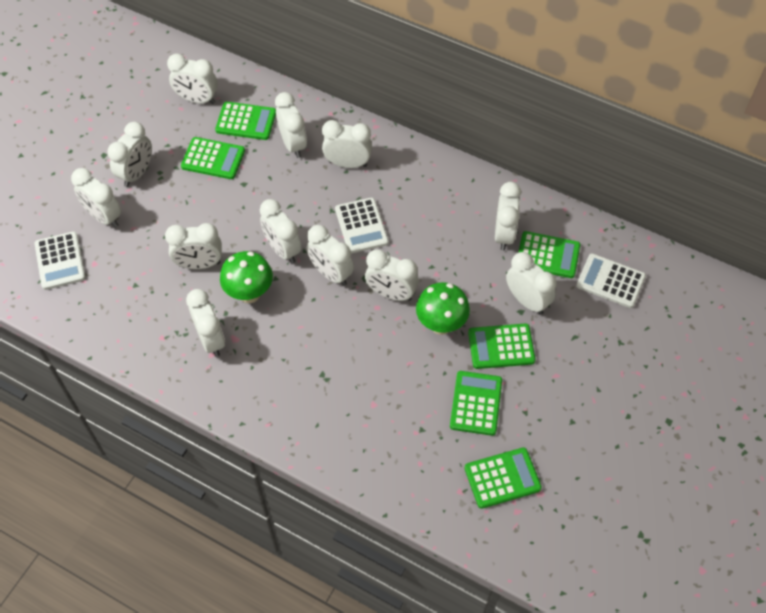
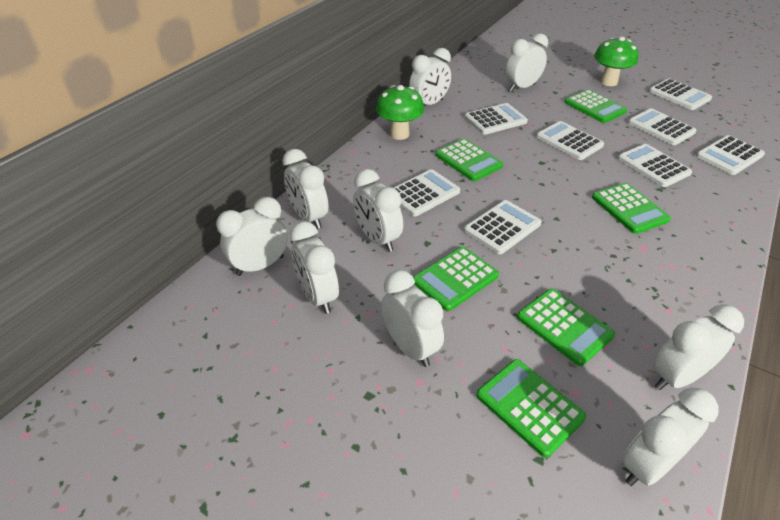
white calculator: 3 -> 8
white clock: 12 -> 9

